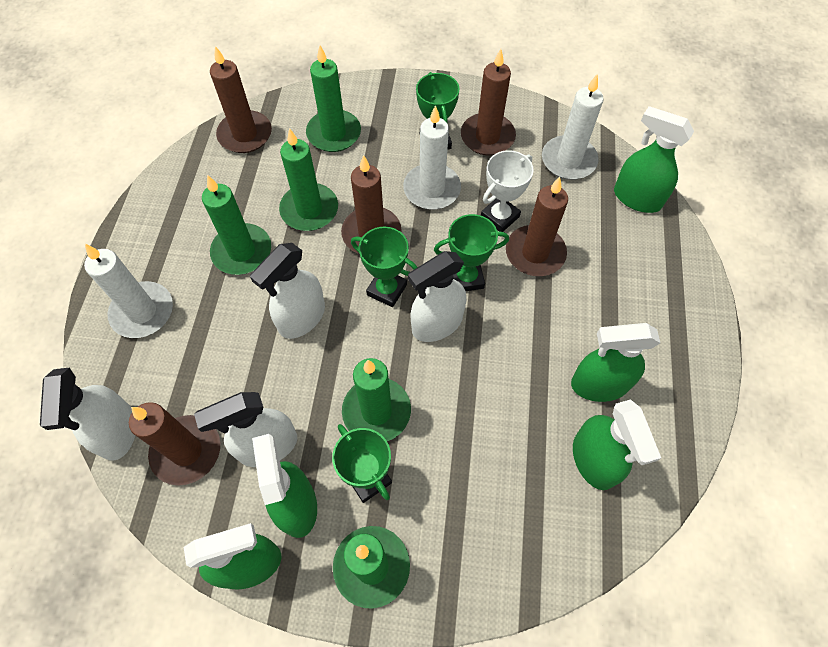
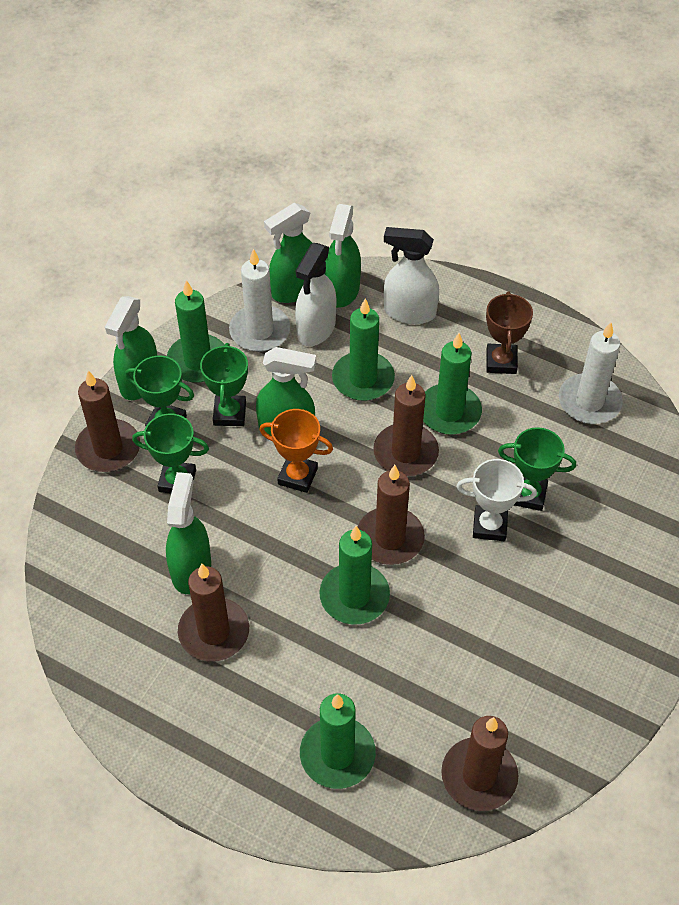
brown trophy: 0 -> 1
orange trophy: 0 -> 1
white candle: 3 -> 2
white spray bottle: 4 -> 2

